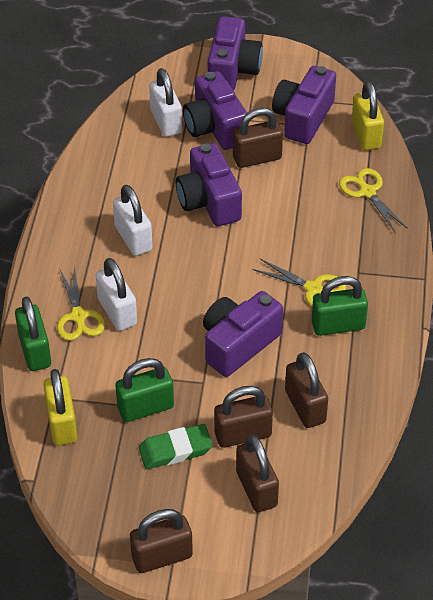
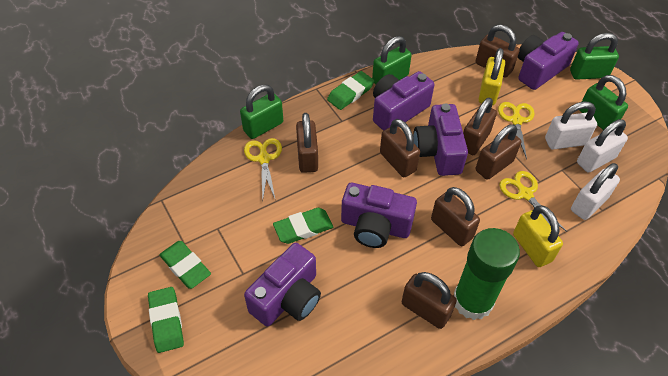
brown padlock: 5 -> 7
green eraser: 1 -> 4
green glue stick: 0 -> 1
green padlock: 3 -> 4

